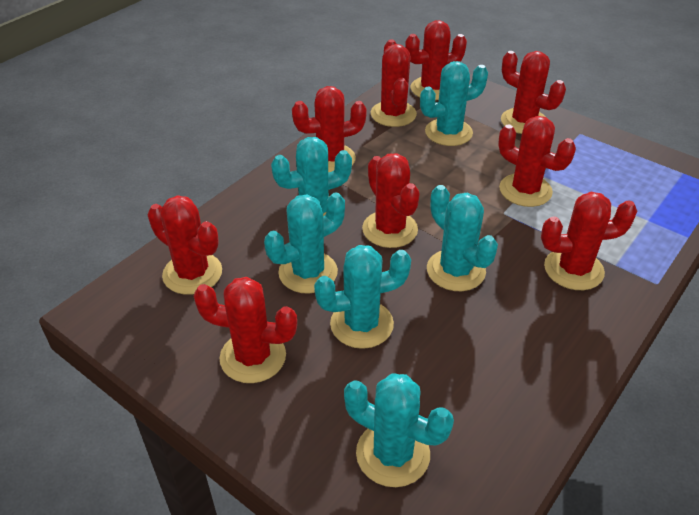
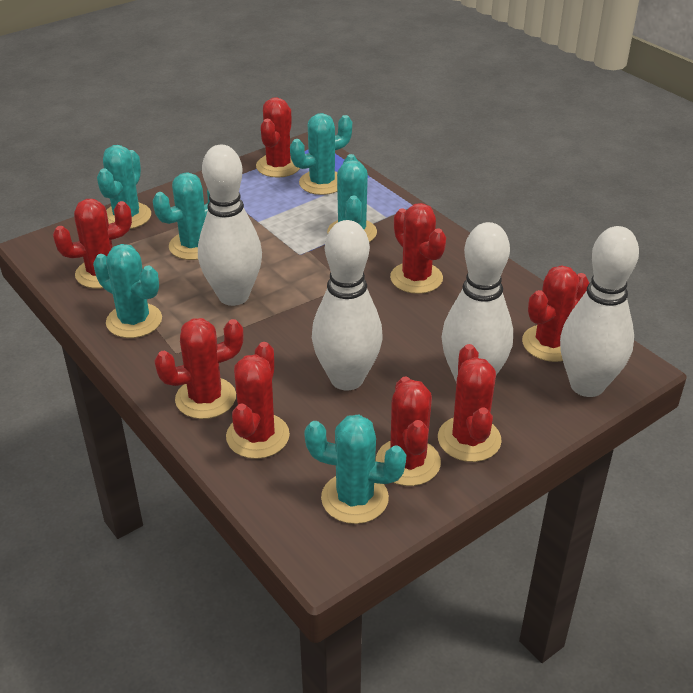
red cactus: 9 -> 8
white bowling pin: 0 -> 4

